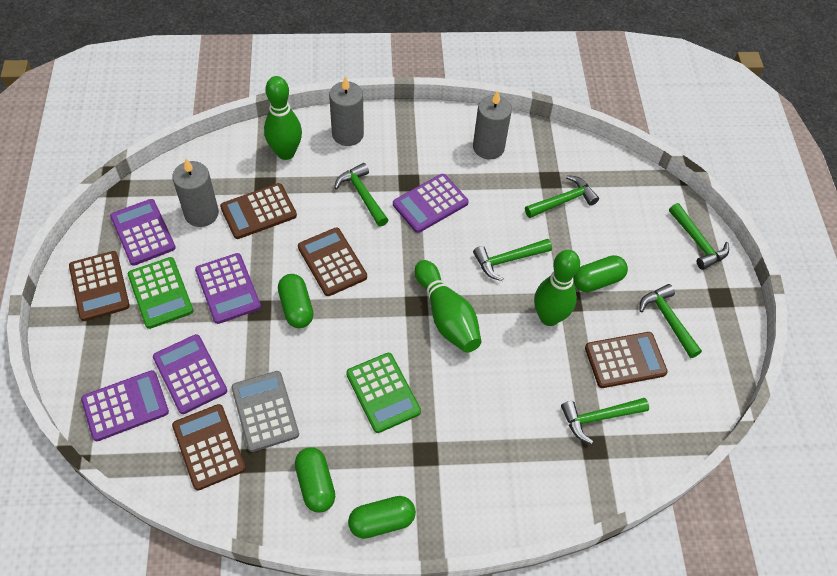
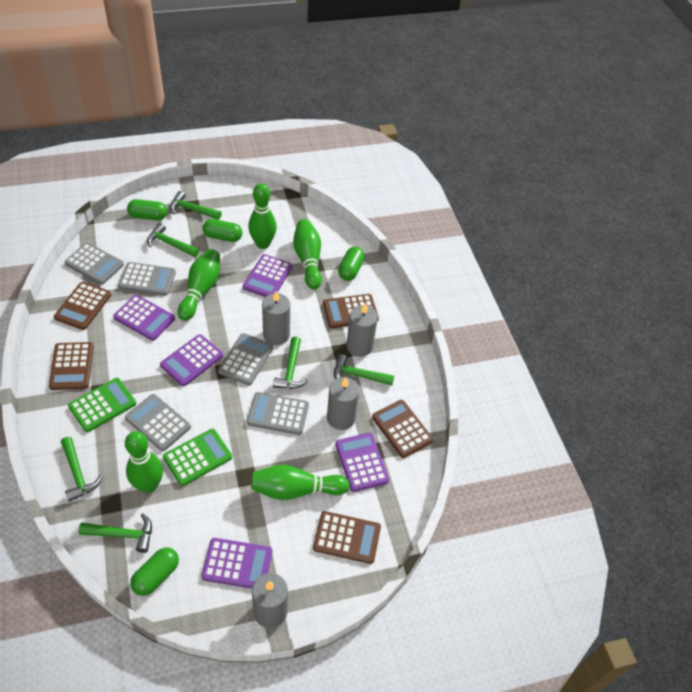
green bowling pin: 3 -> 5
grey calculator: 1 -> 5
grey candle: 3 -> 4

